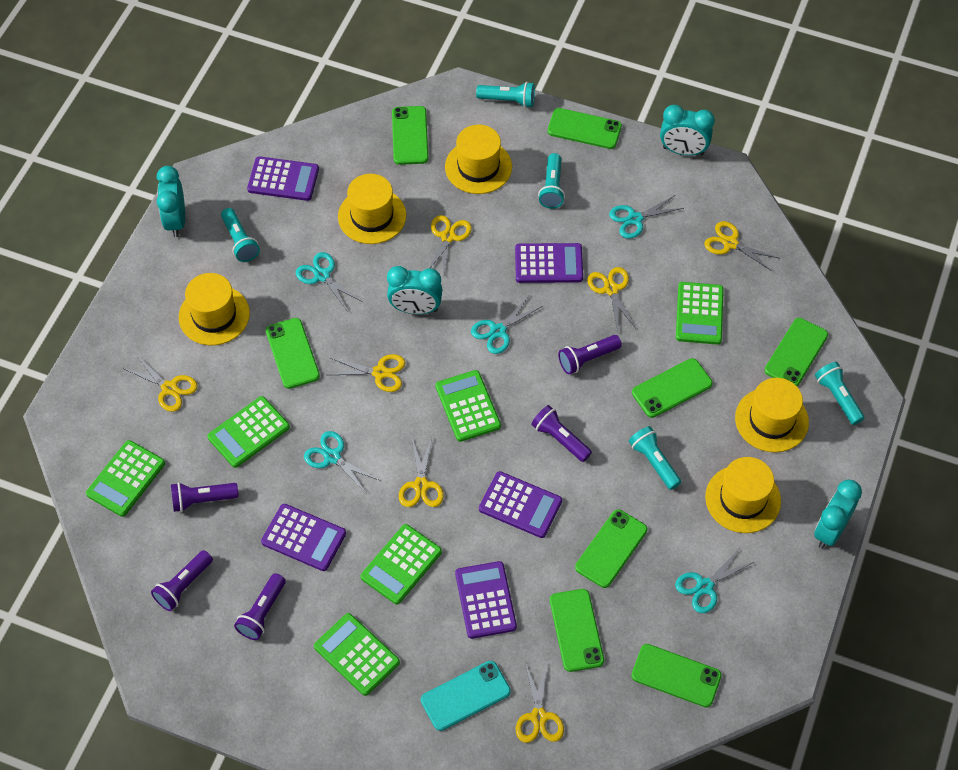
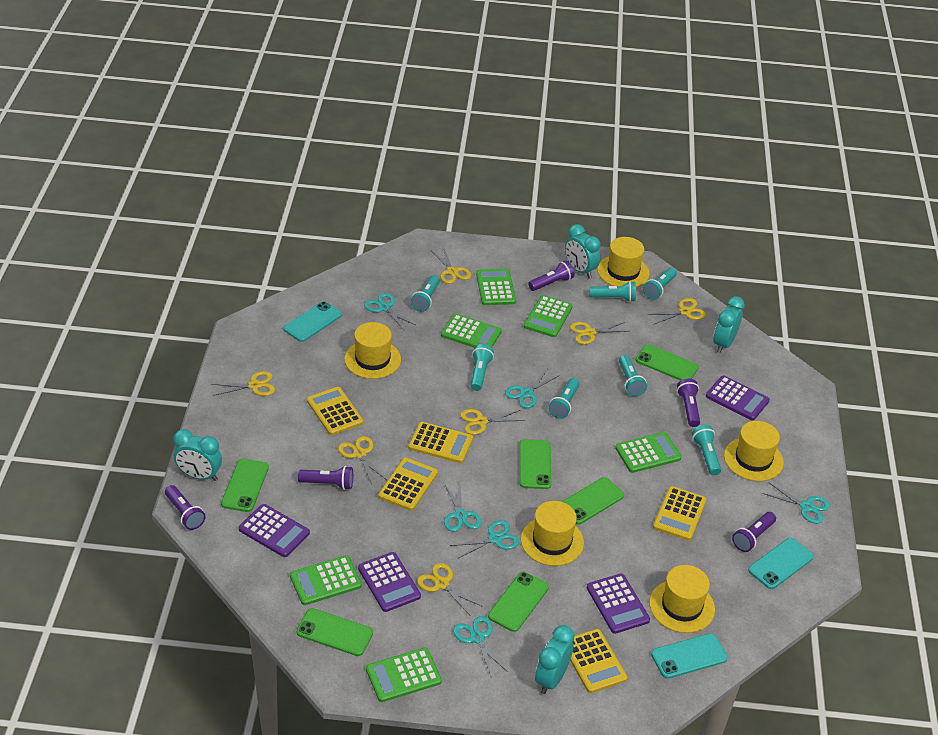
green phone: 8 -> 6
purple calculator: 5 -> 4
turquoise flashlight: 5 -> 7
turquoise phone: 1 -> 3
turquoise scissors: 5 -> 6
yellow calculator: 0 -> 5

